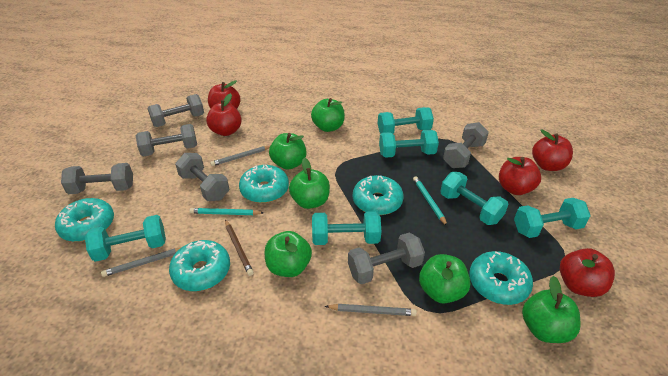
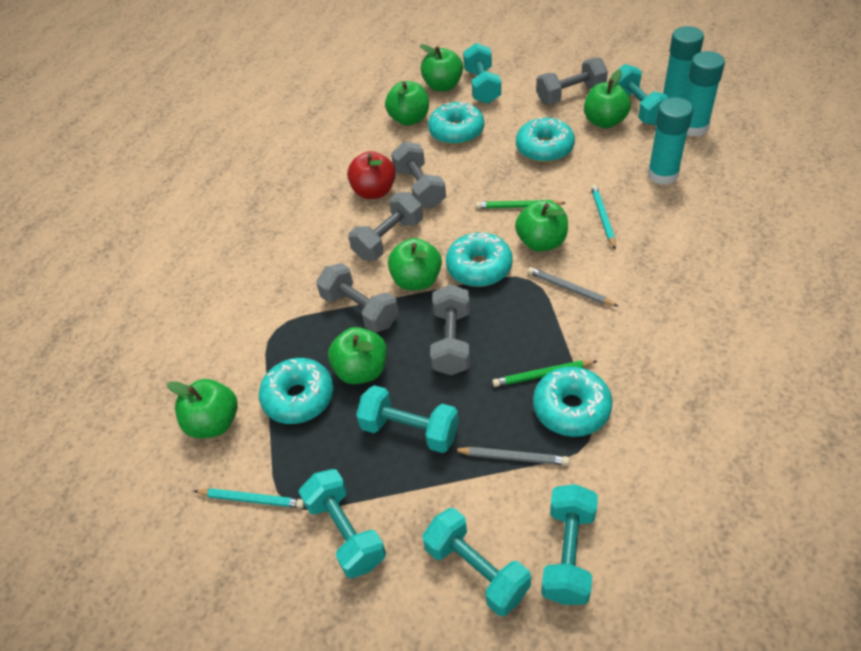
brown pencil: 1 -> 0
green apple: 6 -> 7
green pencil: 0 -> 2
grey dumbbell: 6 -> 5
grey pencil: 3 -> 2
red apple: 5 -> 1
turquoise glue stick: 0 -> 3

